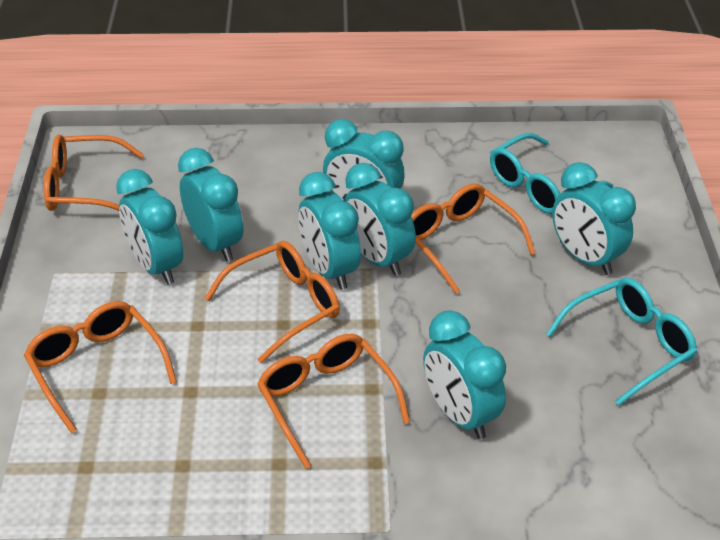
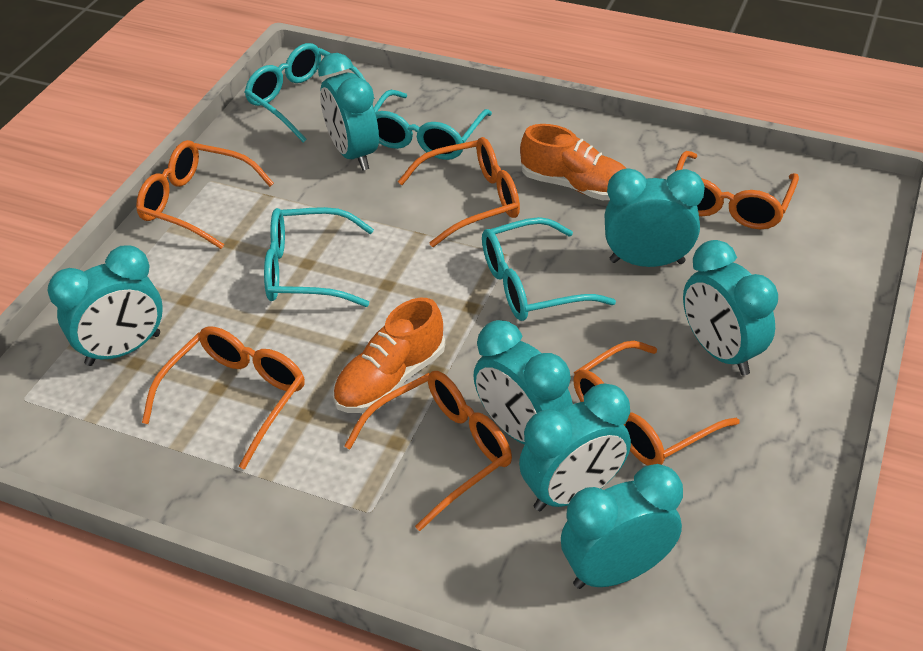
orange glasses: 5 -> 6
orange shoe: 0 -> 2
turquoise glasses: 2 -> 4

